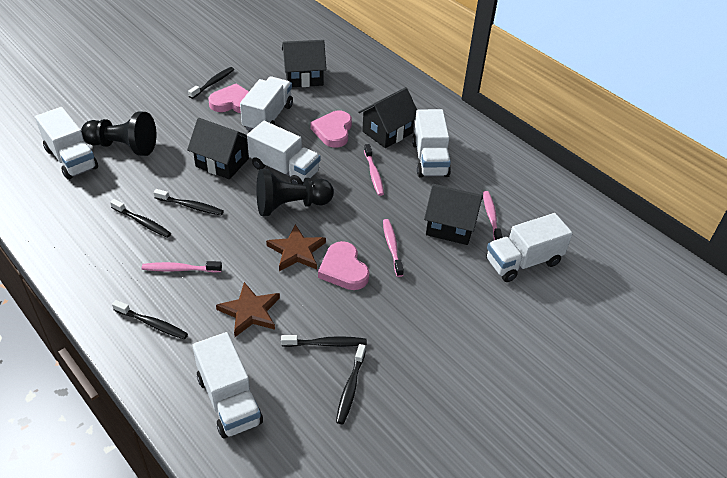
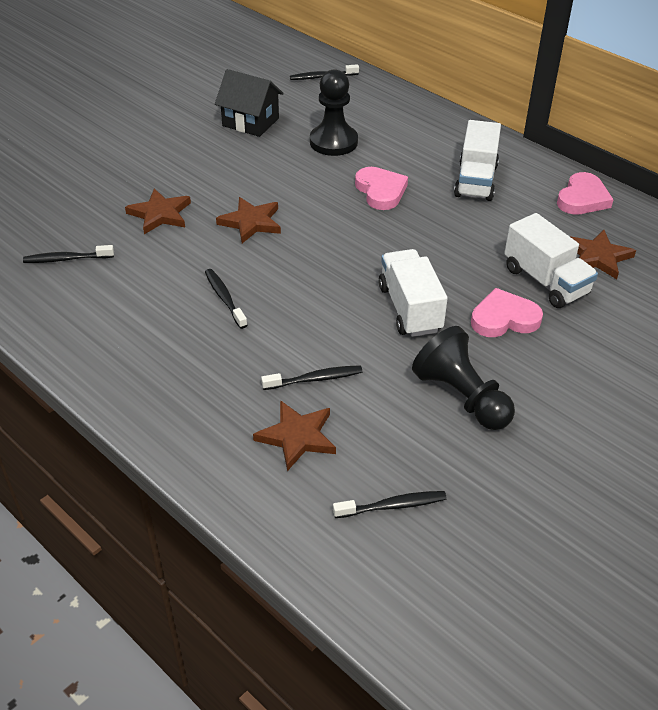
black house: 4 -> 1
black toothbrush: 6 -> 5
brown star: 2 -> 4
pink toothbrush: 4 -> 0
white truck: 6 -> 3

